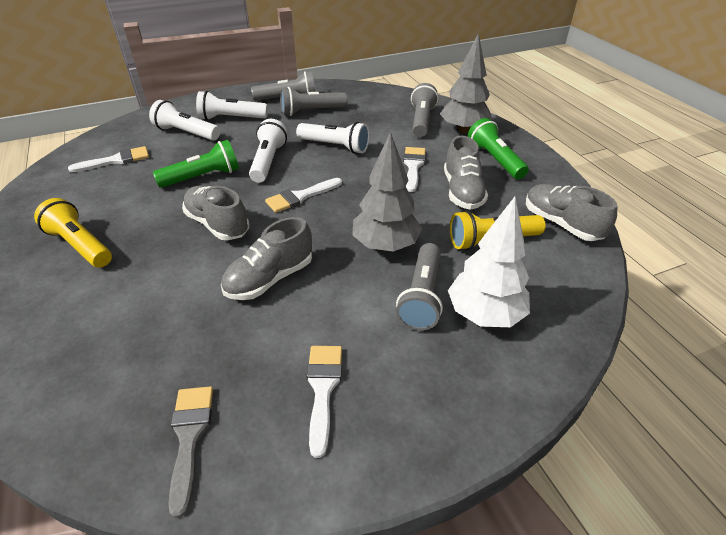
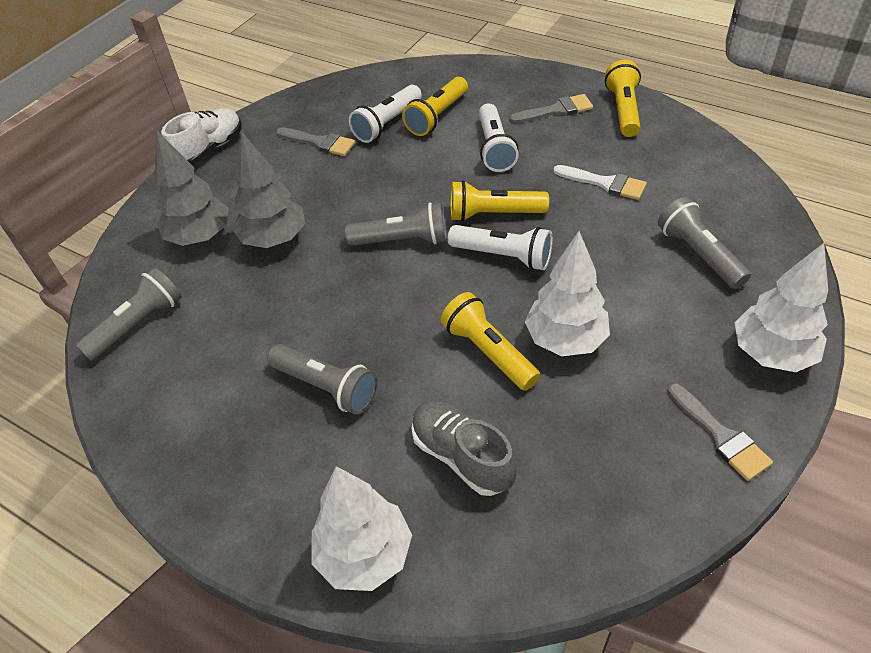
green flashlight: 2 -> 0
grey brush: 1 -> 3
grey shoe: 4 -> 1
white brush: 4 -> 1
white flashlight: 4 -> 3
white shoe: 0 -> 1
white tree: 1 -> 3
yellow flashlight: 2 -> 4

